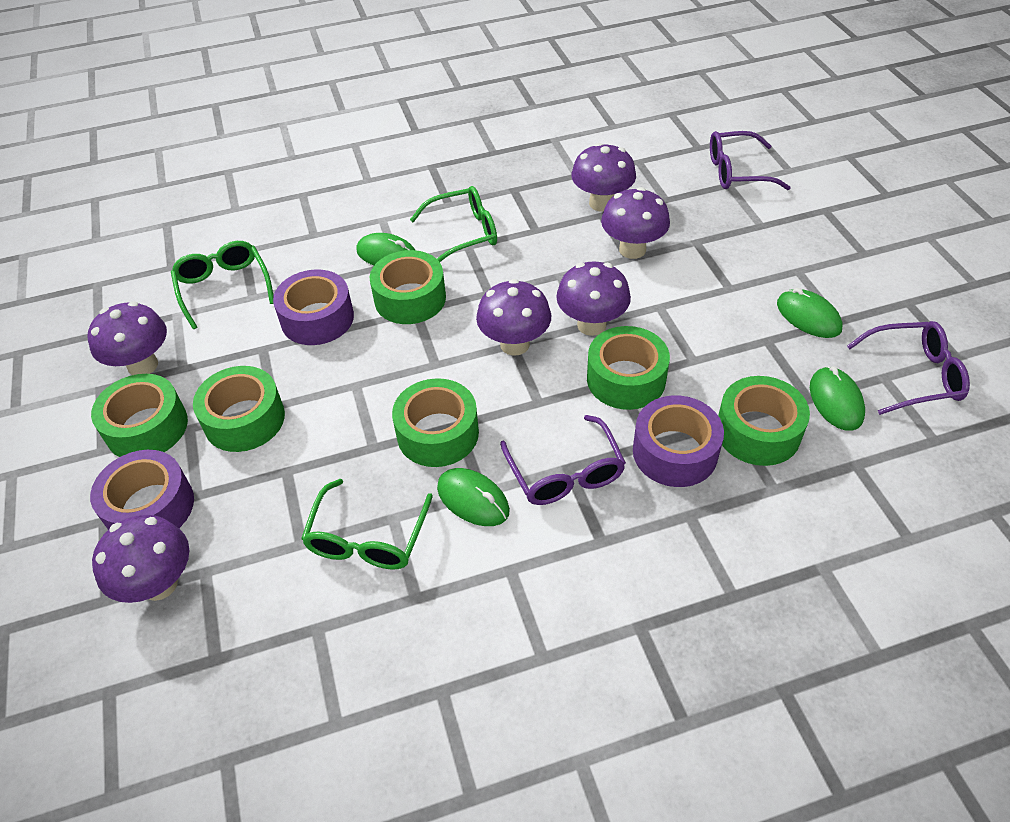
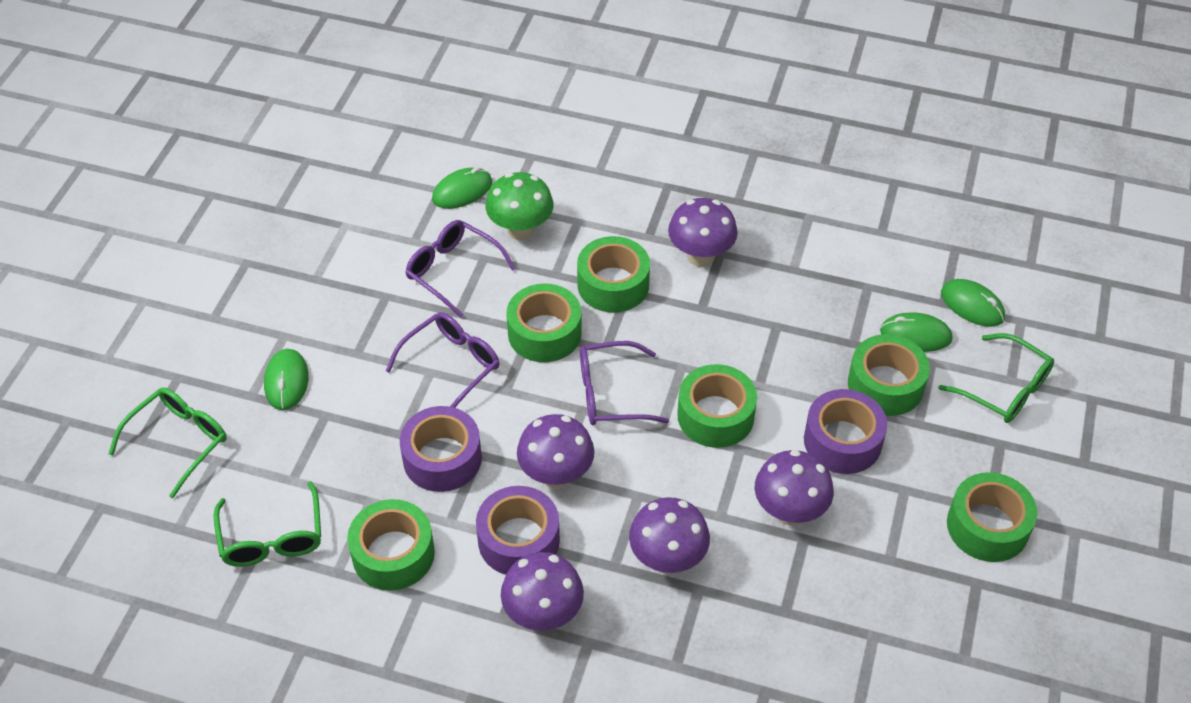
green mushroom: 0 -> 1
purple mushroom: 6 -> 5

